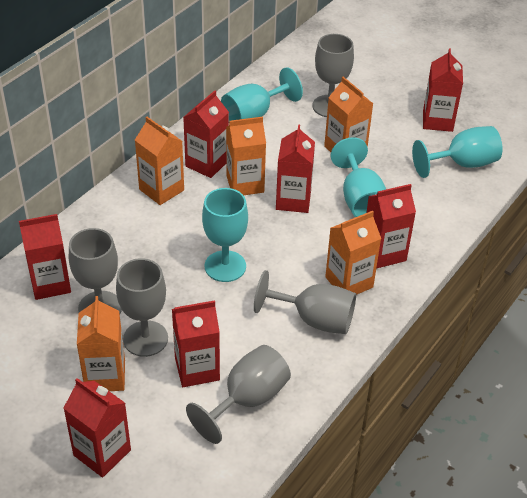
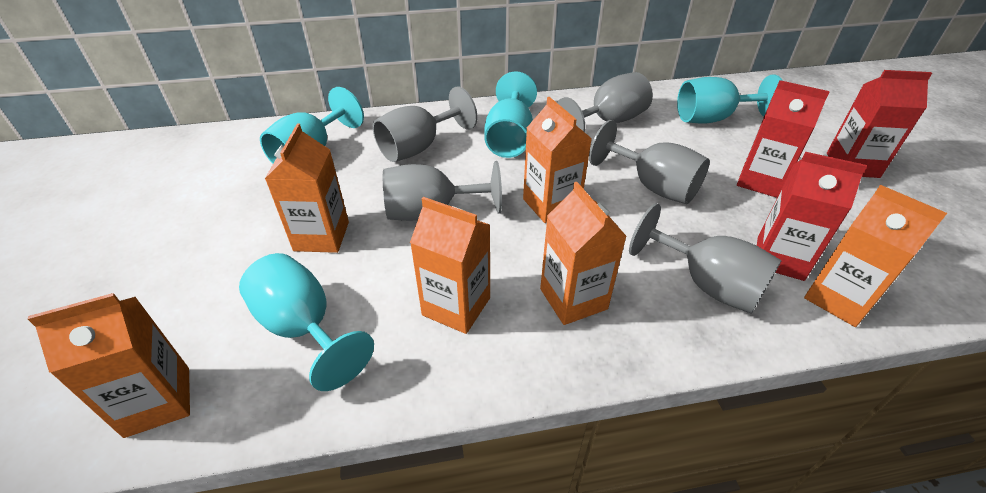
orange carton: 5 -> 6
red carton: 7 -> 3

